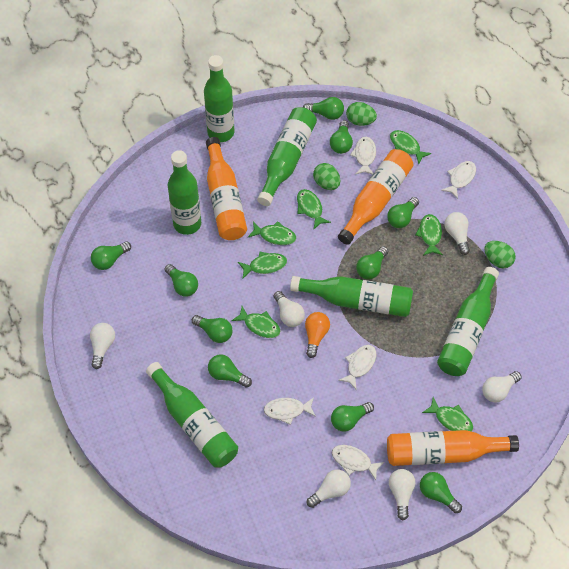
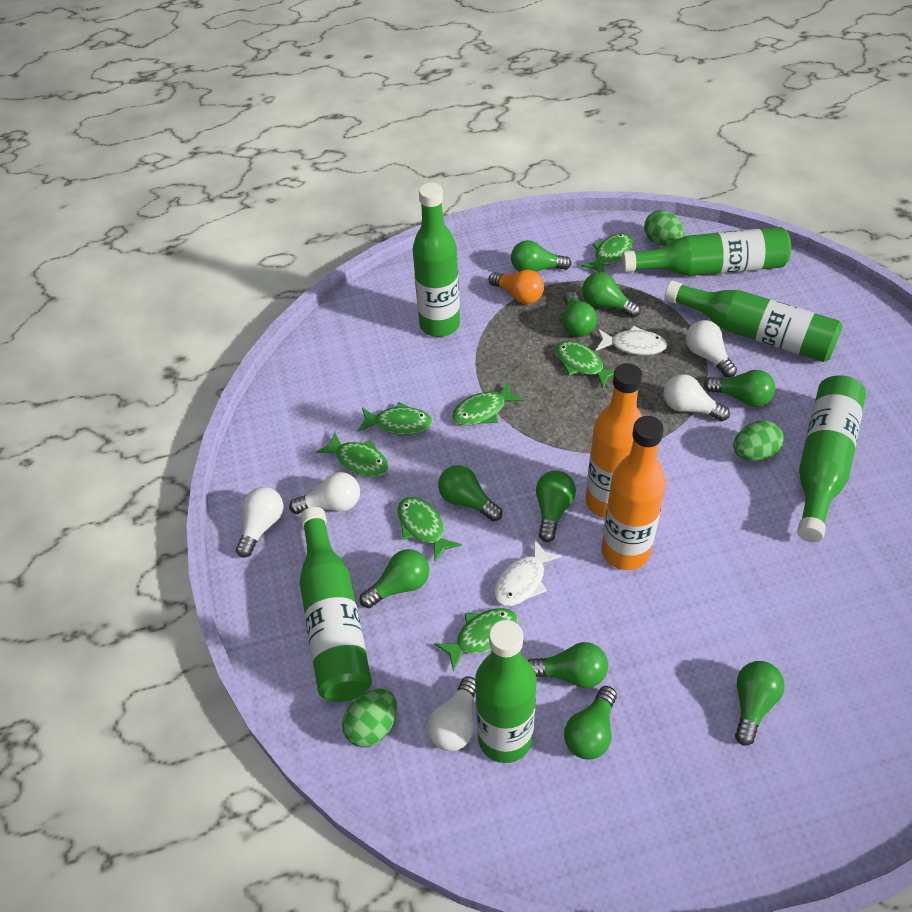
orange bottle: 3 -> 2
white fish: 5 -> 2
white light bulb: 6 -> 5

